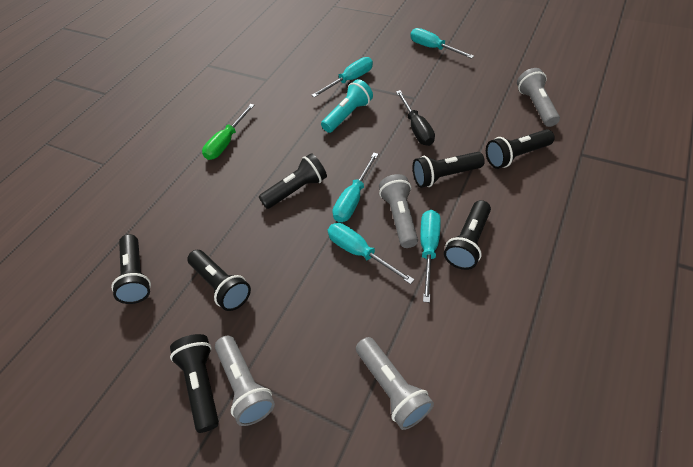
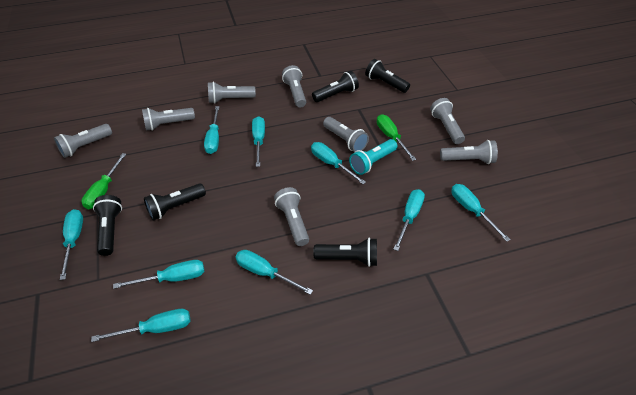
black flashlight: 7 -> 5
black screwdriver: 1 -> 0
green screwdriver: 1 -> 2
grey flashlight: 4 -> 8
turquoise screwdriver: 5 -> 9

